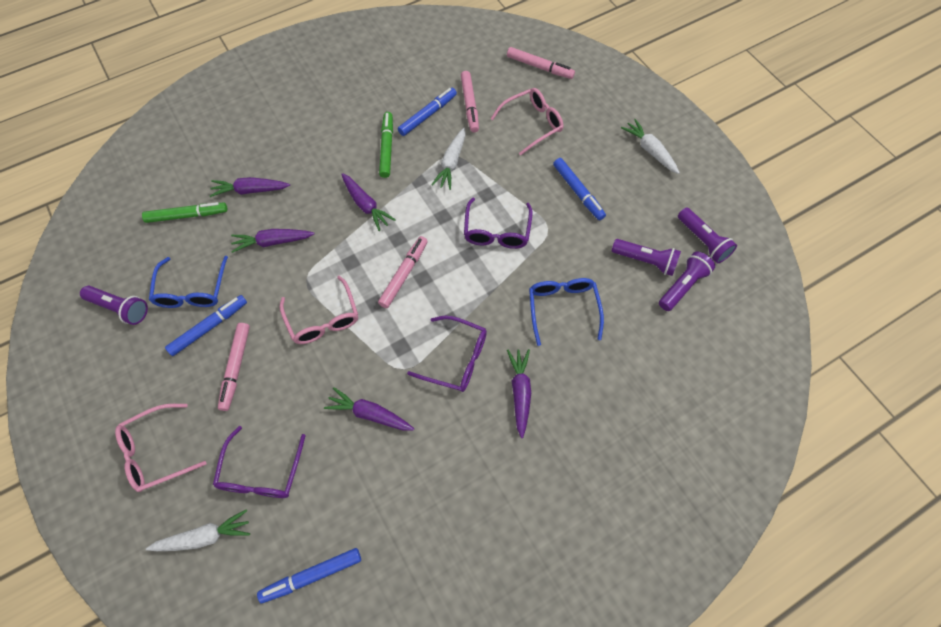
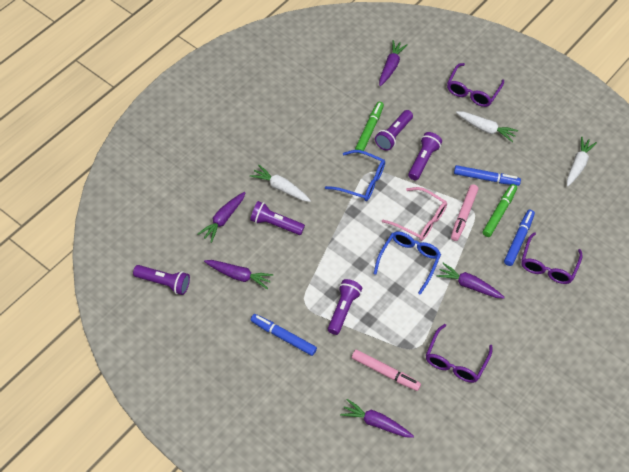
blue marker: 4 -> 3
pink glasses: 3 -> 1
pink marker: 4 -> 2
purple flashlight: 4 -> 5

